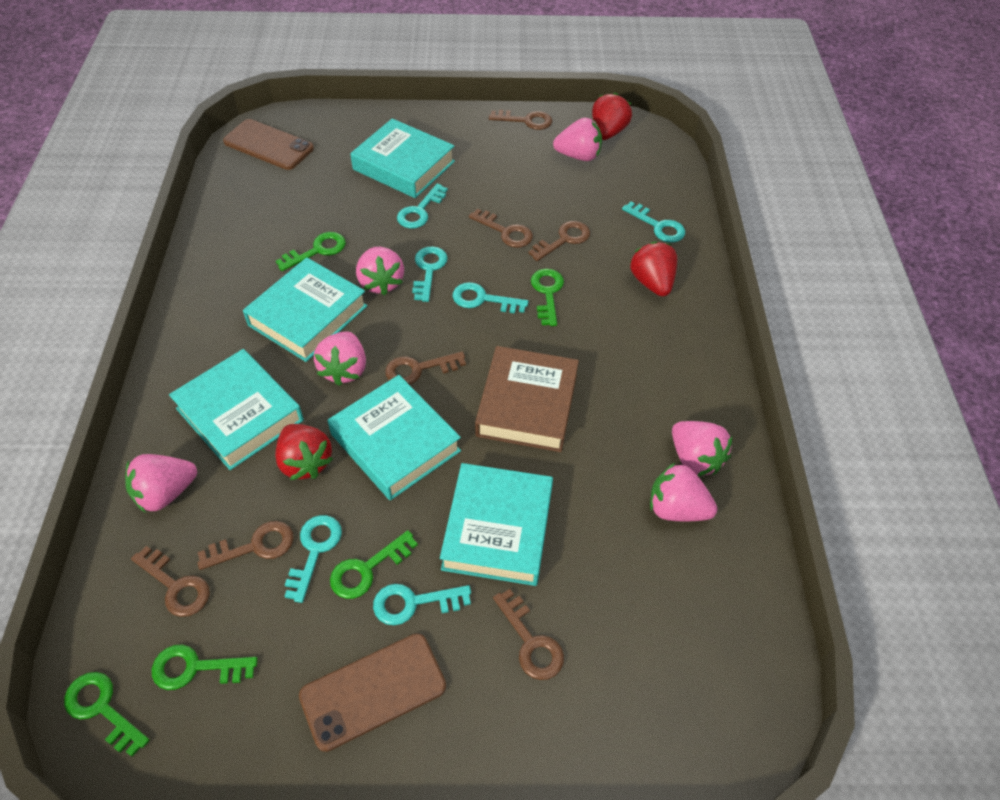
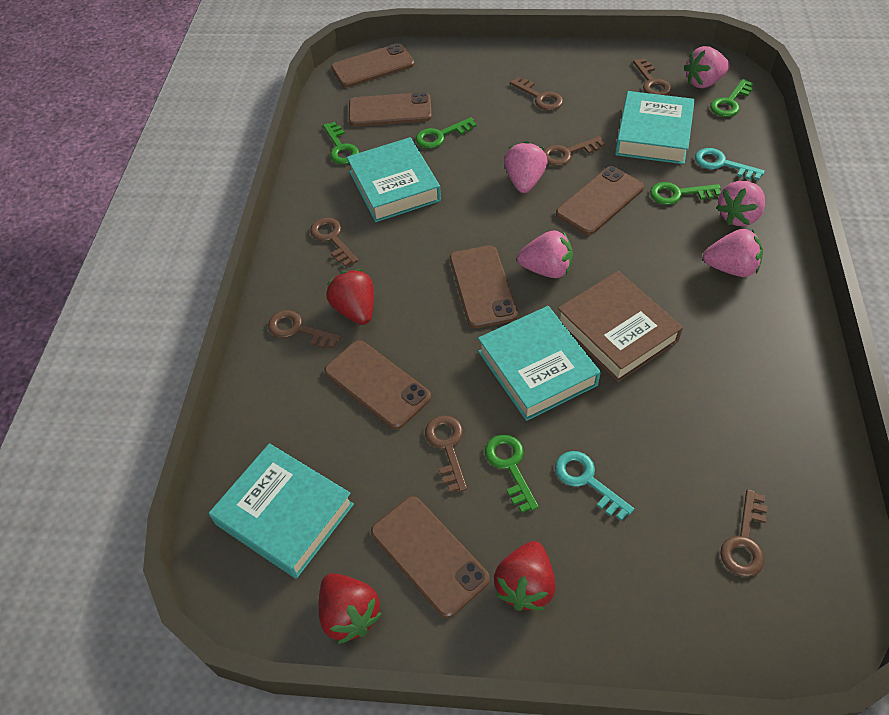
brown phone: 2 -> 6
pink strawberry: 6 -> 5
turquoise book: 5 -> 4
turquoise key: 6 -> 2

